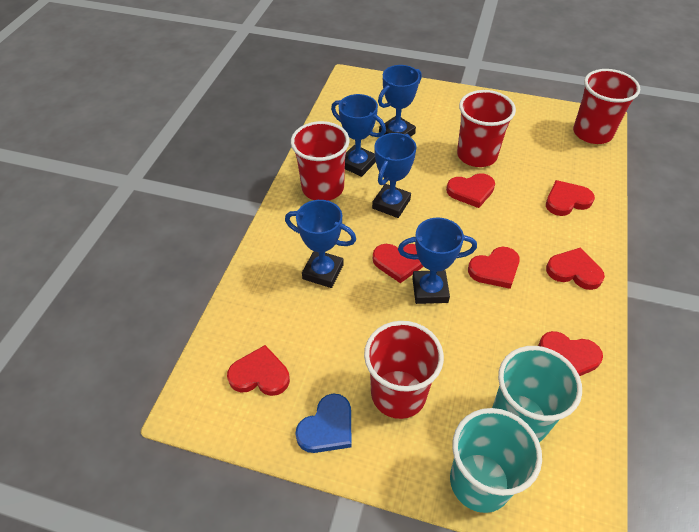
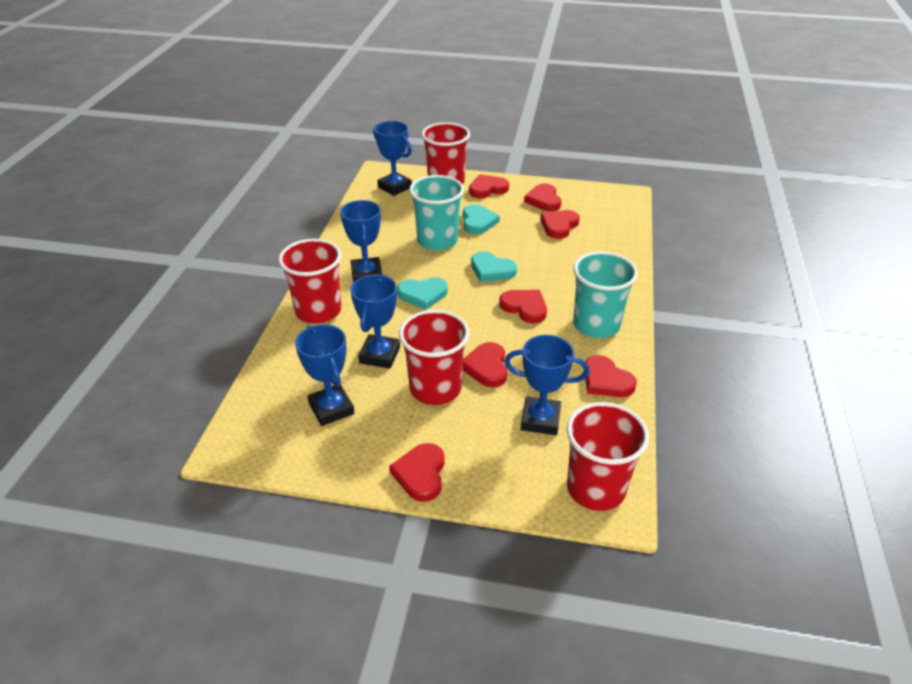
blue heart: 1 -> 0
turquoise heart: 0 -> 3

